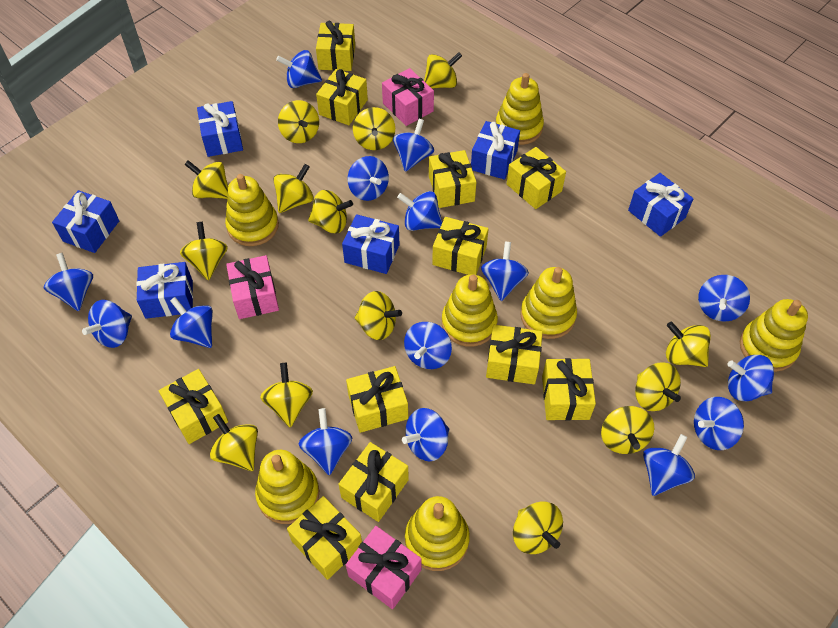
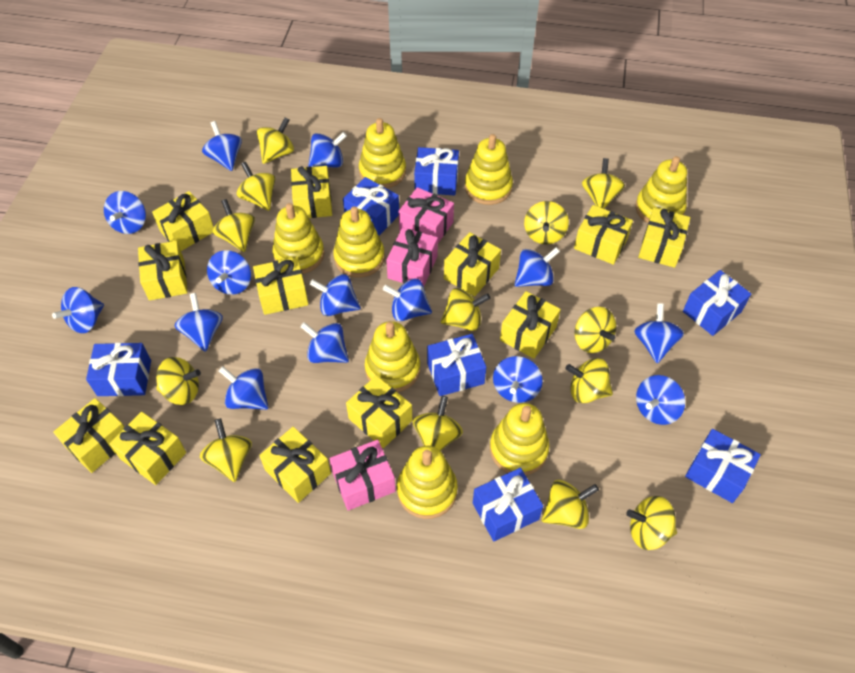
blue gift: 6 -> 7
blue spinning top: 15 -> 14
yellow gift: 11 -> 12
yellow spinning top: 14 -> 13
yellow stacking toy: 7 -> 8

